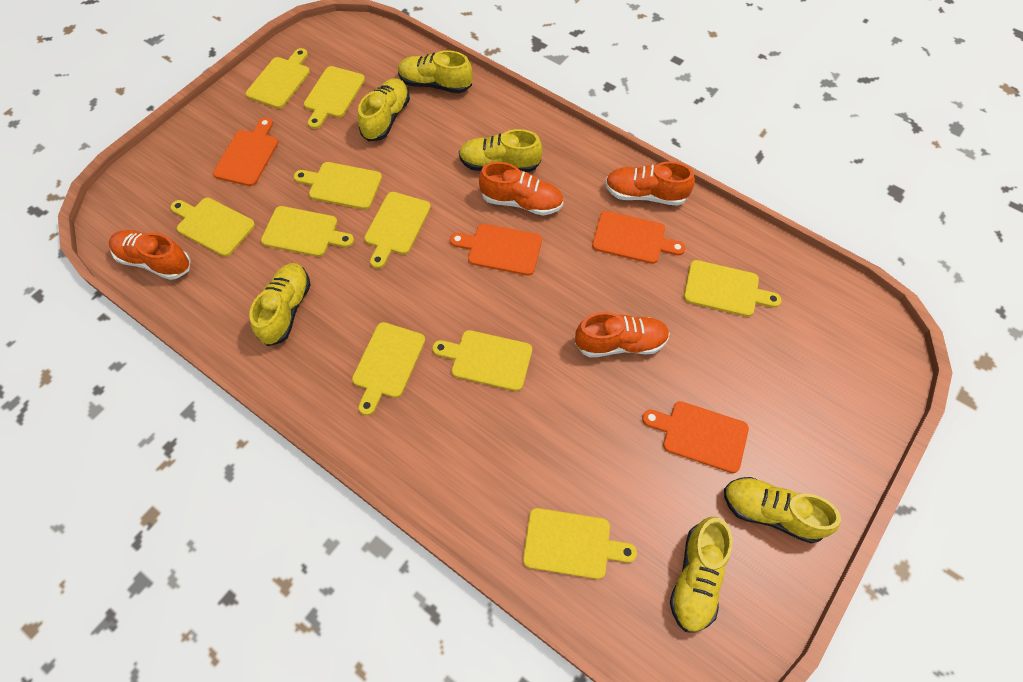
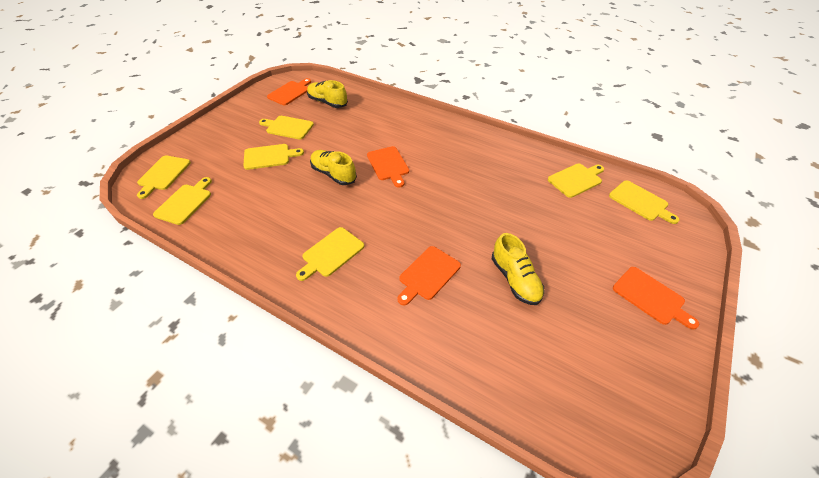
orange shoe: 4 -> 0
yellow cutting board: 10 -> 7
yellow shoe: 6 -> 3

